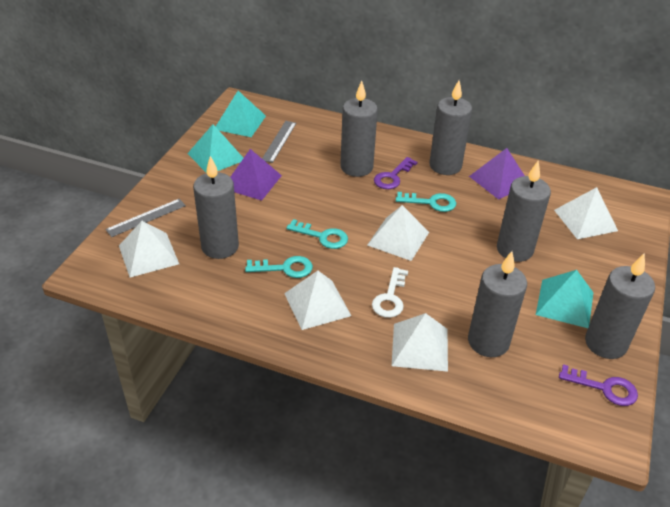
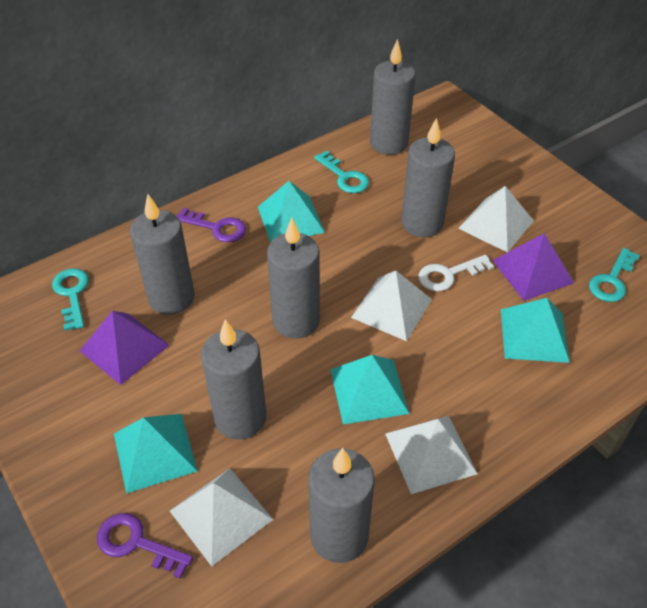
grey ruler: 2 -> 0
turquoise pyramid: 3 -> 4
white pyramid: 5 -> 4

